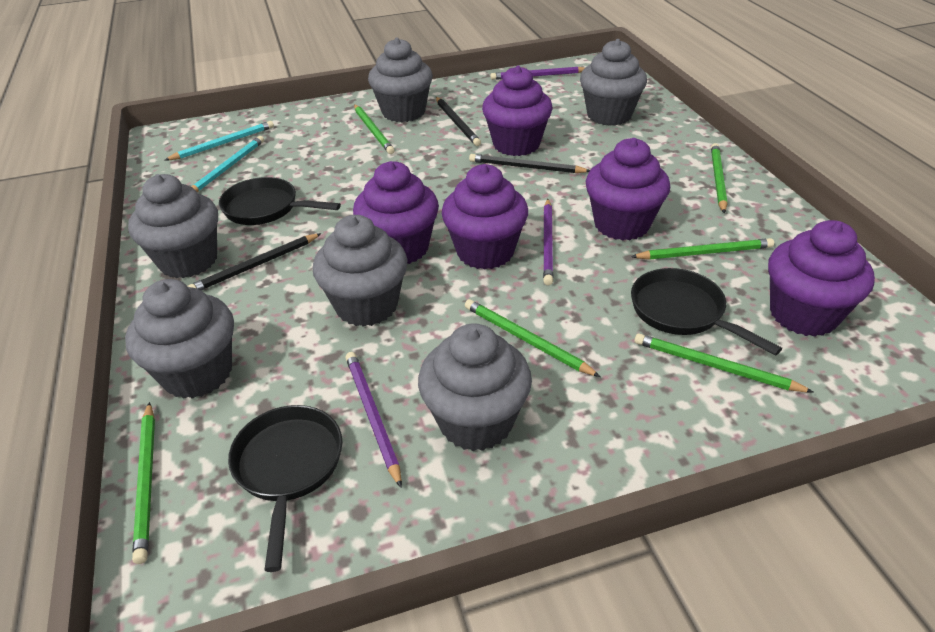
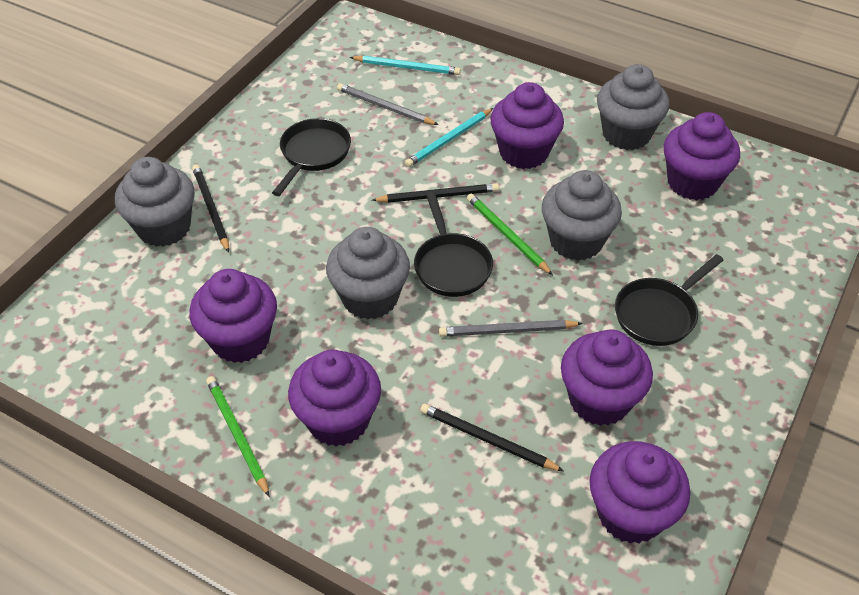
green pencil: 6 -> 2
grey cupcake: 6 -> 4
grey pencil: 0 -> 2
purple cupcake: 5 -> 6
purple pencil: 3 -> 0

